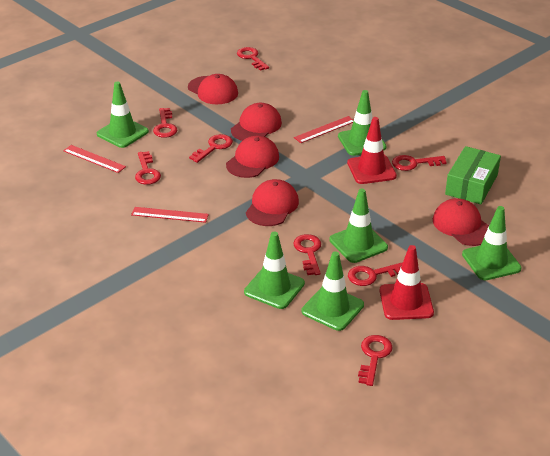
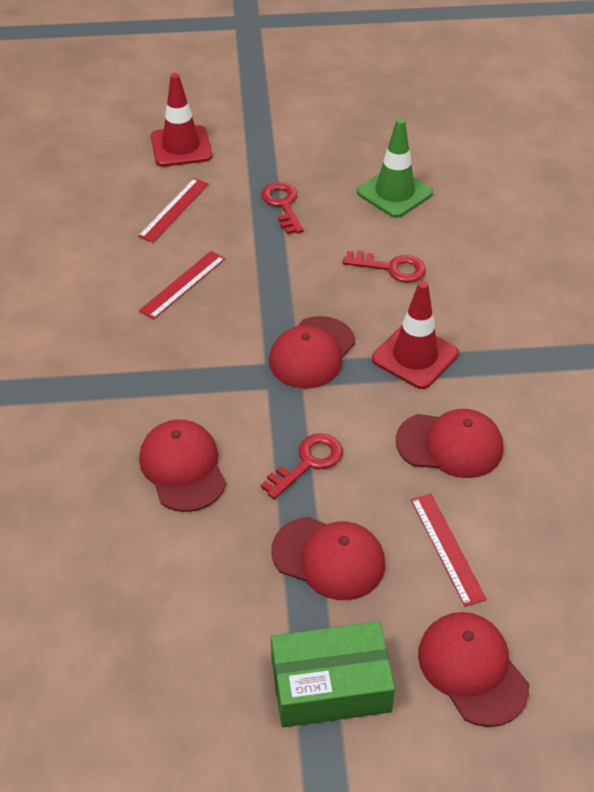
green traffic cone: 6 -> 1
red key: 8 -> 3

